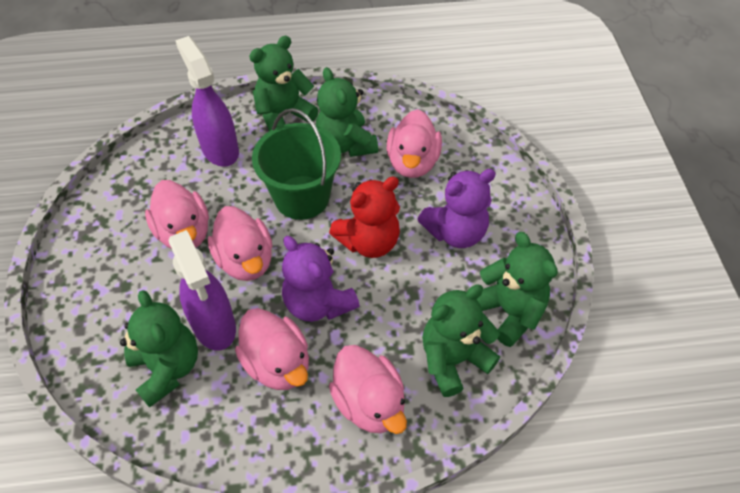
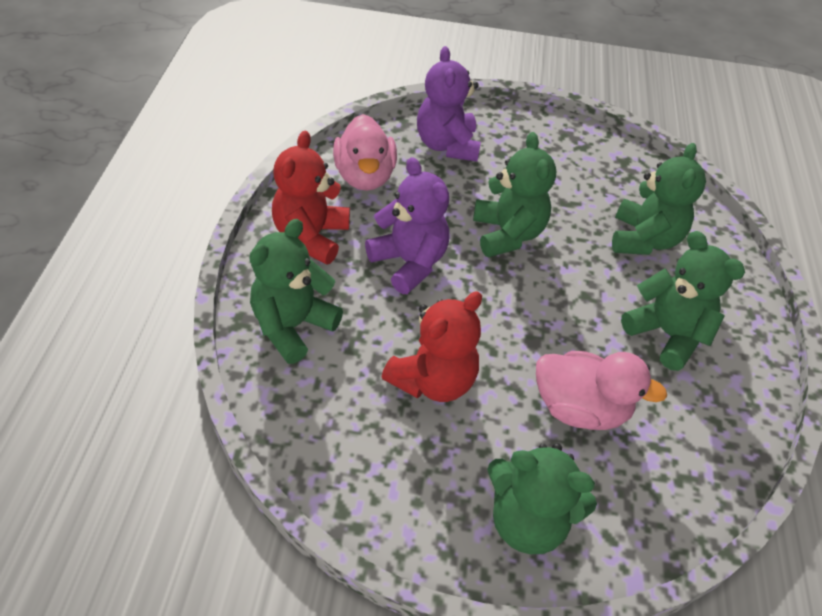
green bucket: 1 -> 0
pink duck: 5 -> 2
purple spray bottle: 2 -> 0
red teddy bear: 1 -> 2

